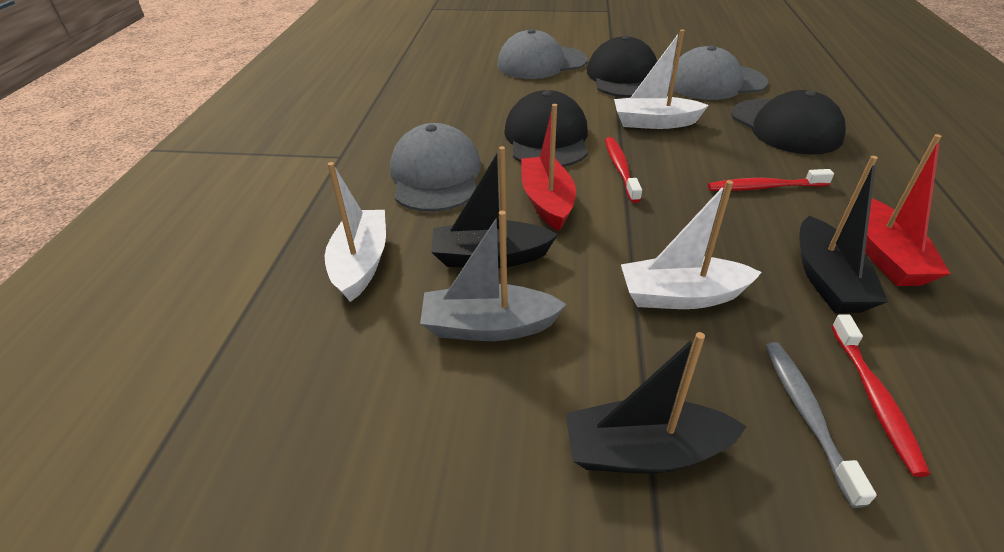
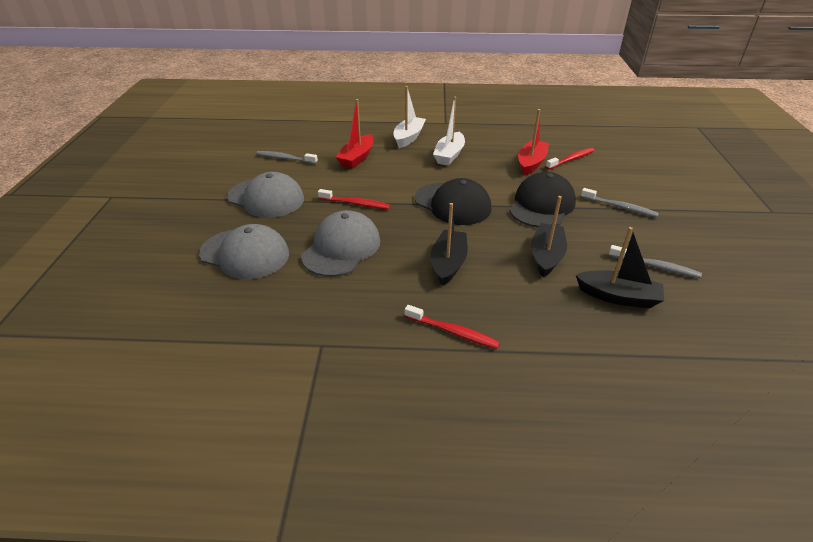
black cap: 3 -> 2
grey boat: 1 -> 0
grey toothbrush: 1 -> 3
white boat: 3 -> 2

